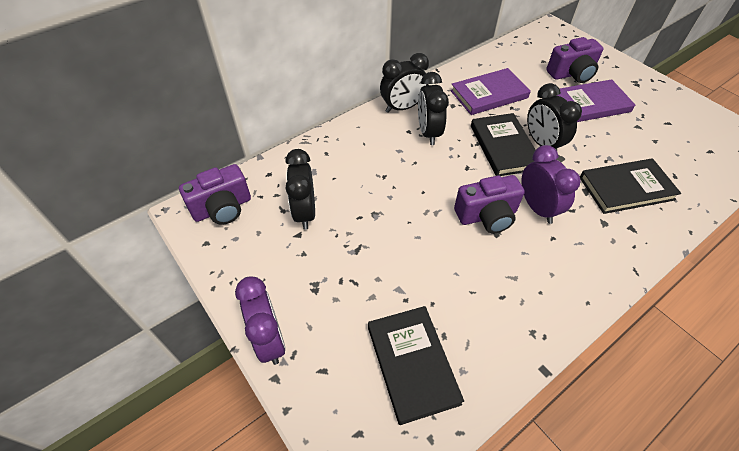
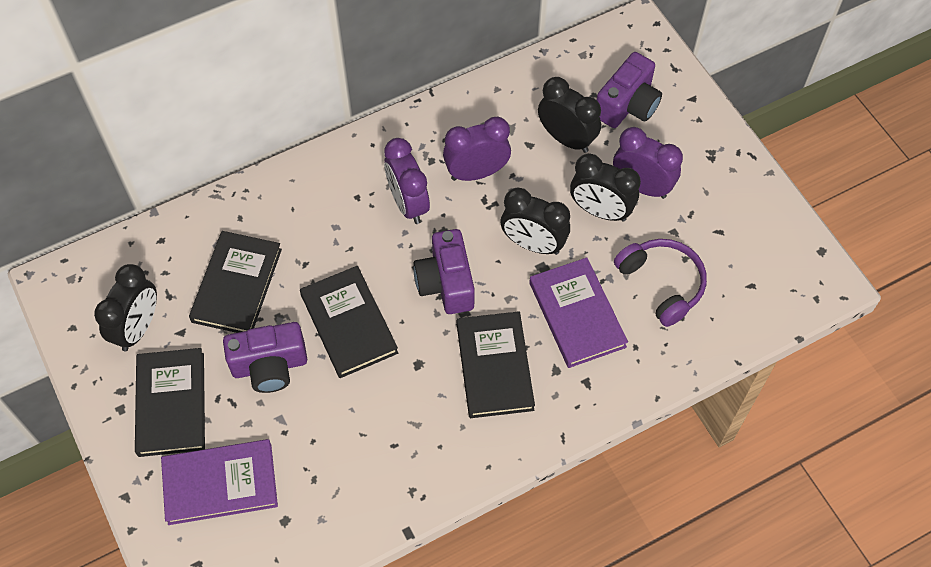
black book: 3 -> 4
purple clock: 2 -> 3
purple headphones: 0 -> 1

